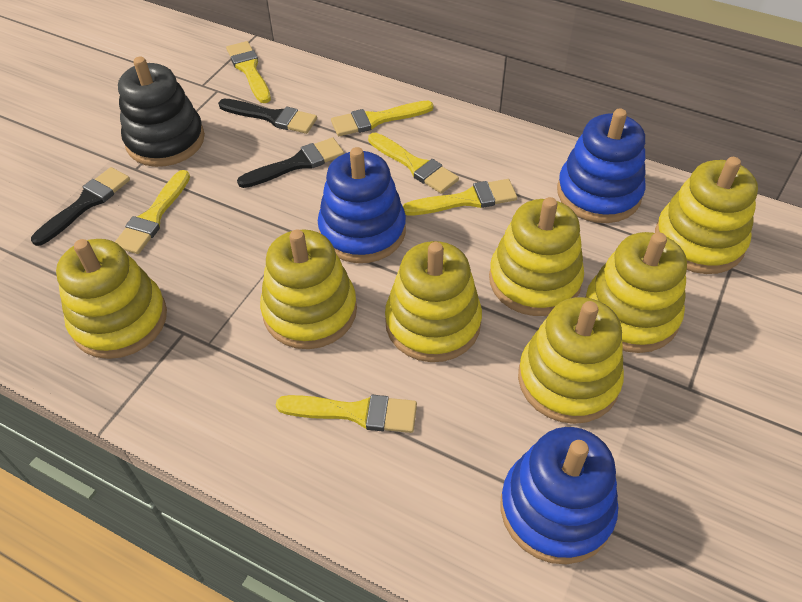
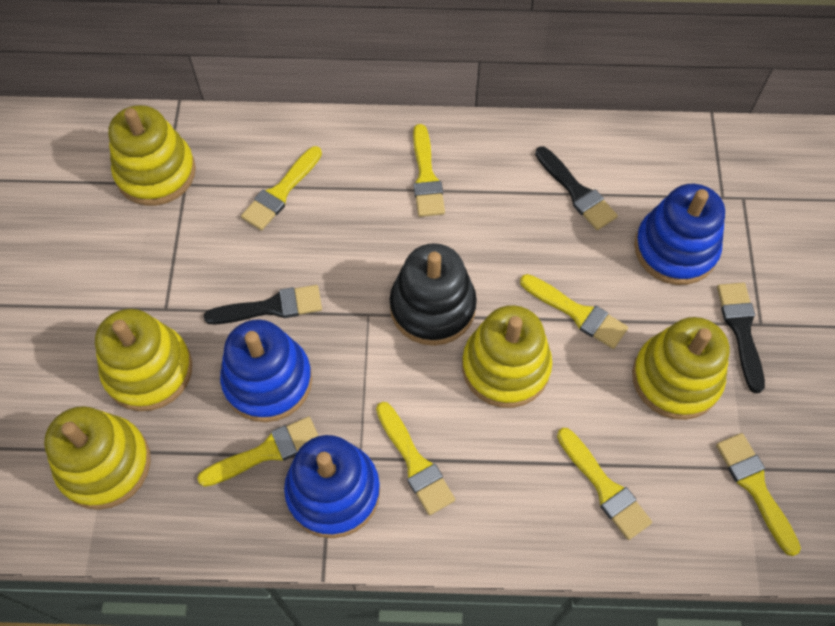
yellow brush: 6 -> 7
yellow stacking toy: 7 -> 5

